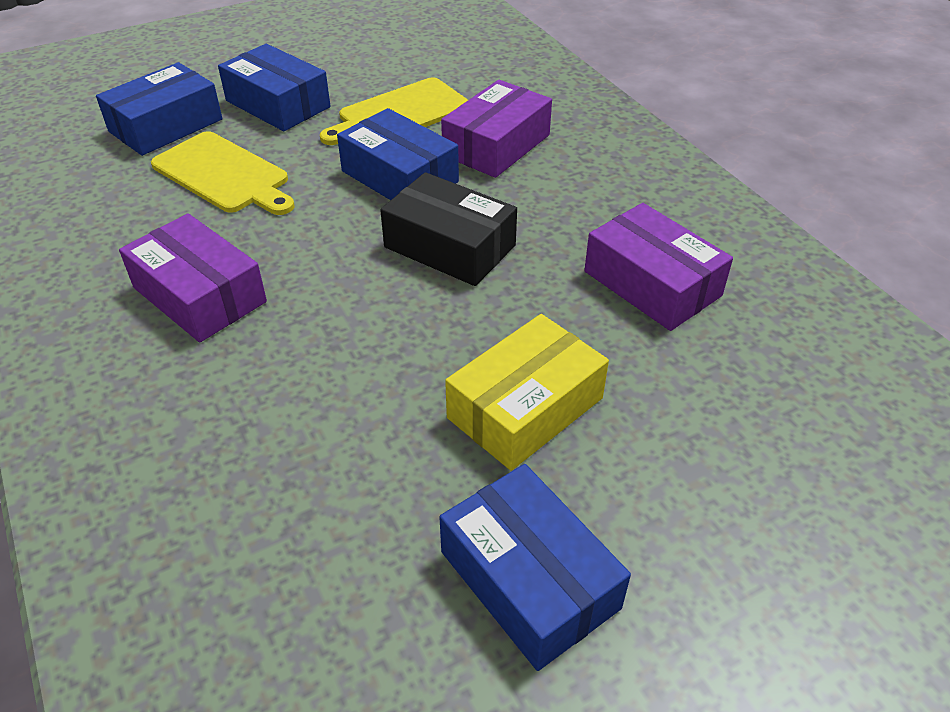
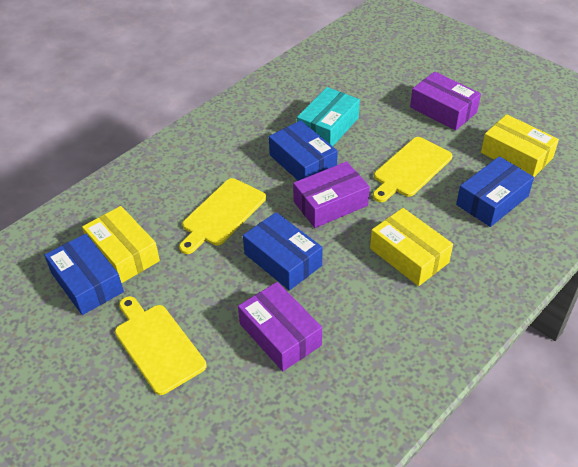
black box: 1 -> 0
turquoise box: 0 -> 1
yellow box: 1 -> 3
yellow cutting board: 2 -> 3

